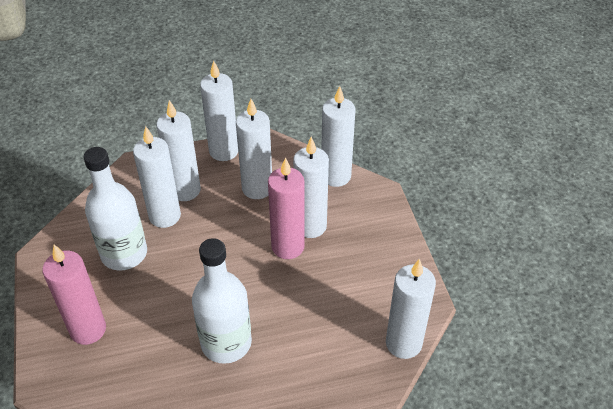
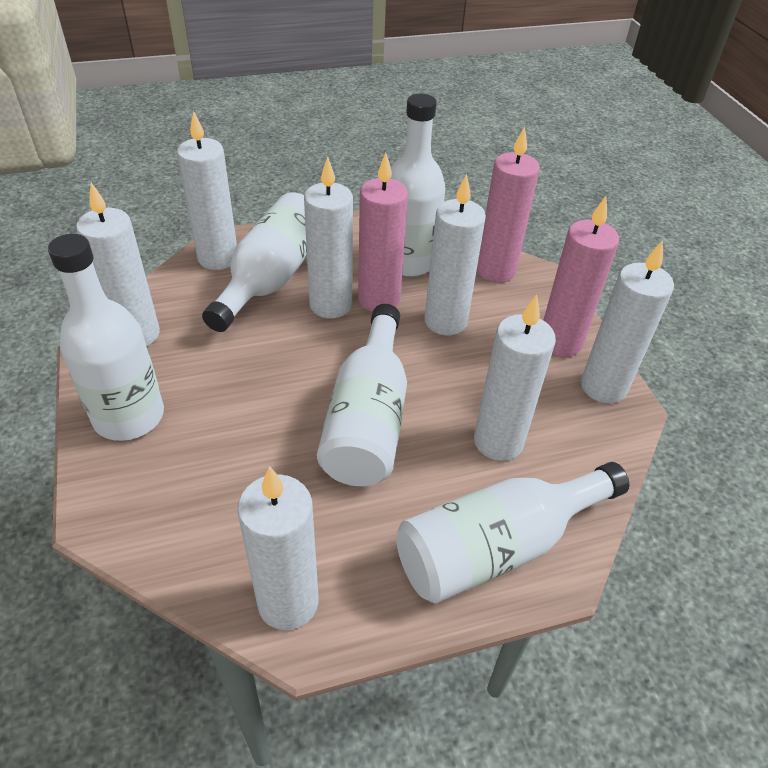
pink candle: 2 -> 3
white bottle: 2 -> 5

